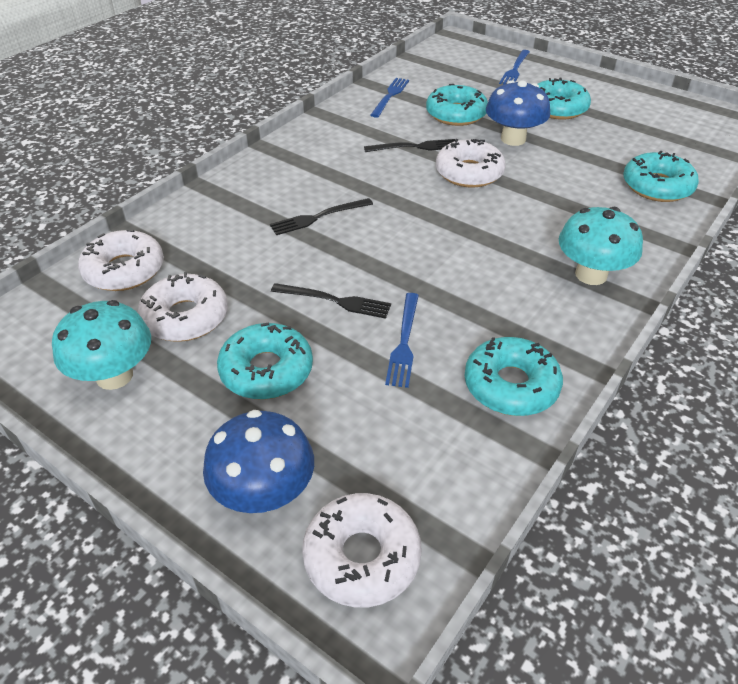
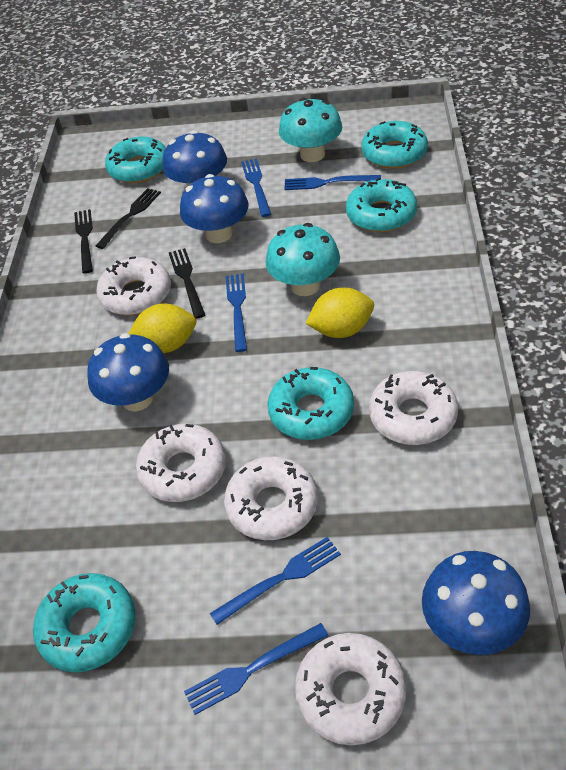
blue fork: 3 -> 5
blue mushroom: 2 -> 4
white donut: 4 -> 5
yellow lemon: 0 -> 2

